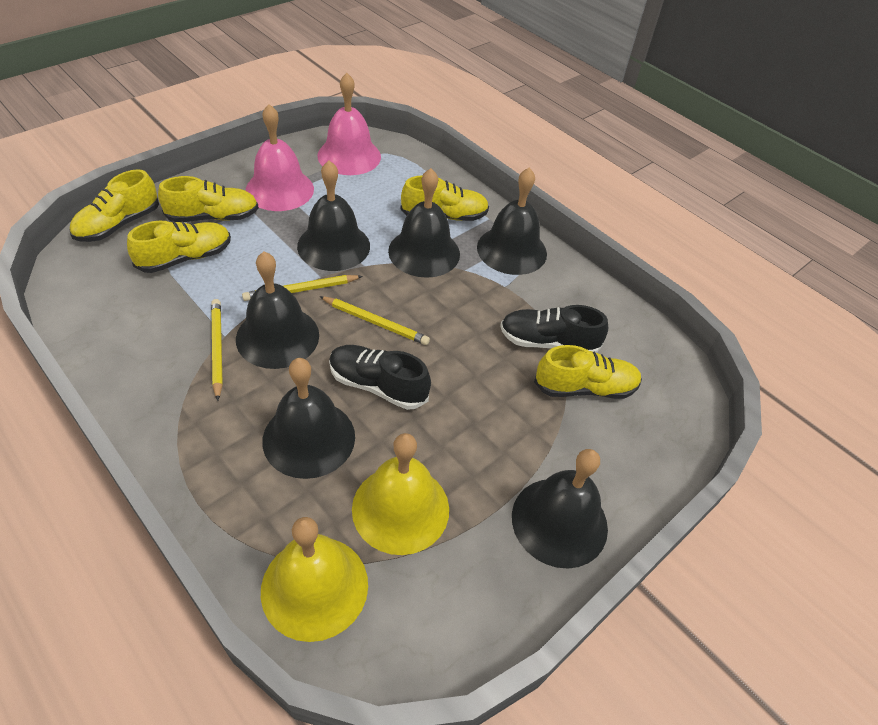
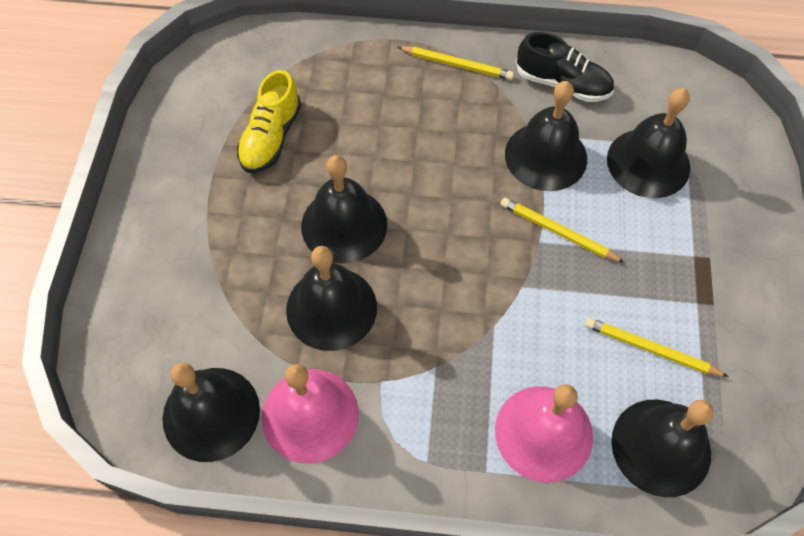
black shoe: 2 -> 1
yellow bell: 2 -> 0
yellow shoe: 5 -> 1

